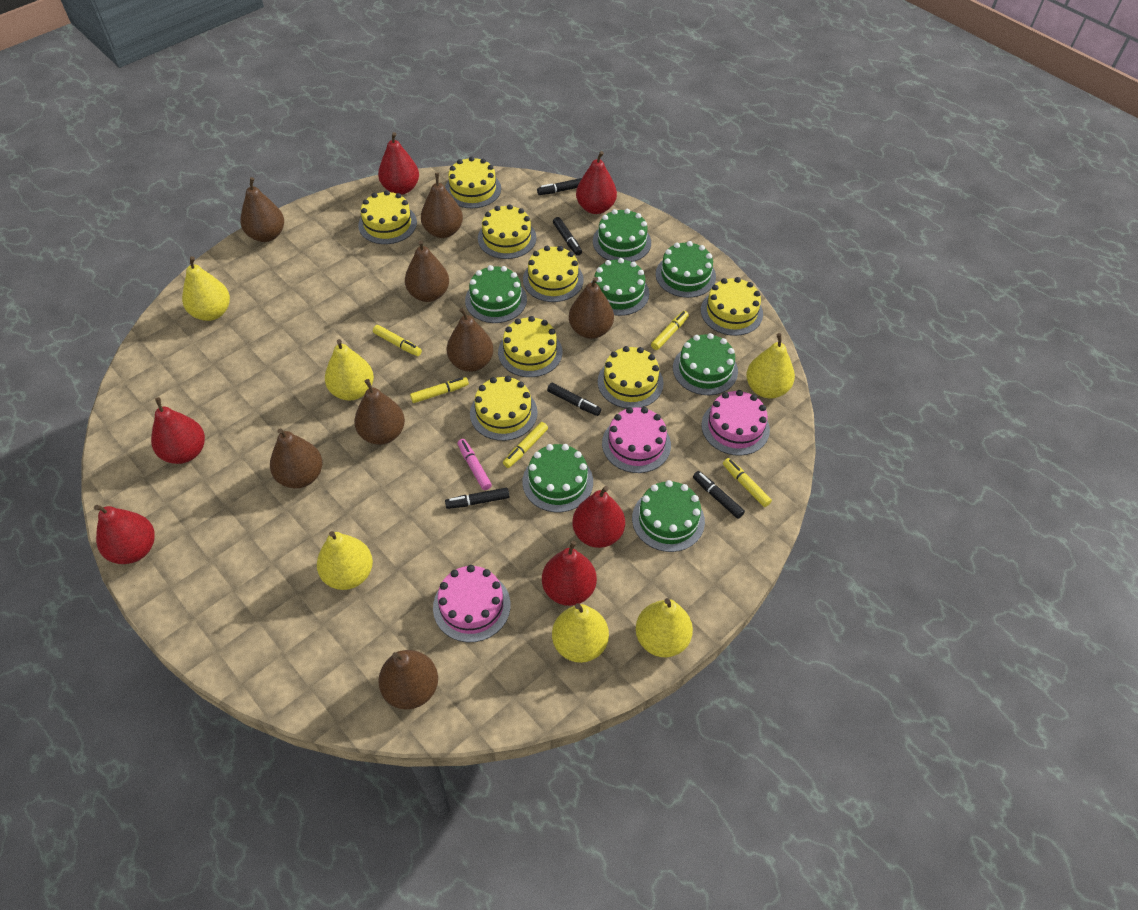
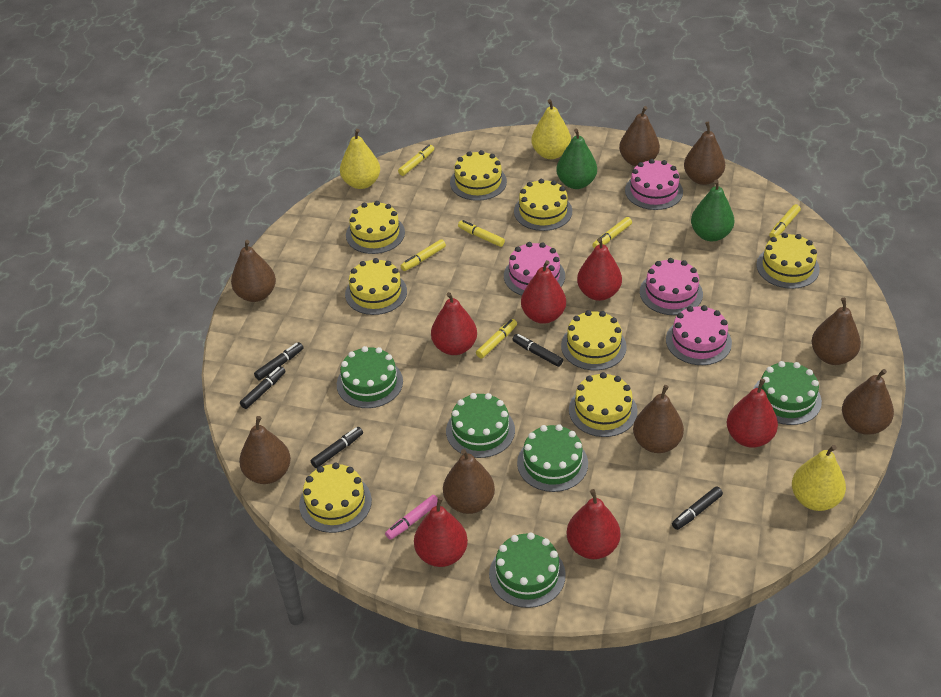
green cake: 7 -> 5
green pear: 0 -> 2
pink cake: 3 -> 4
yellow marker: 5 -> 6
yellow pear: 6 -> 3

